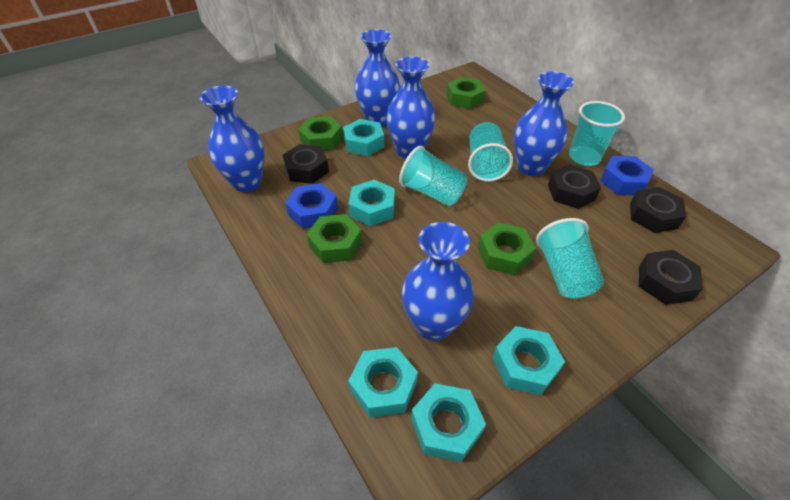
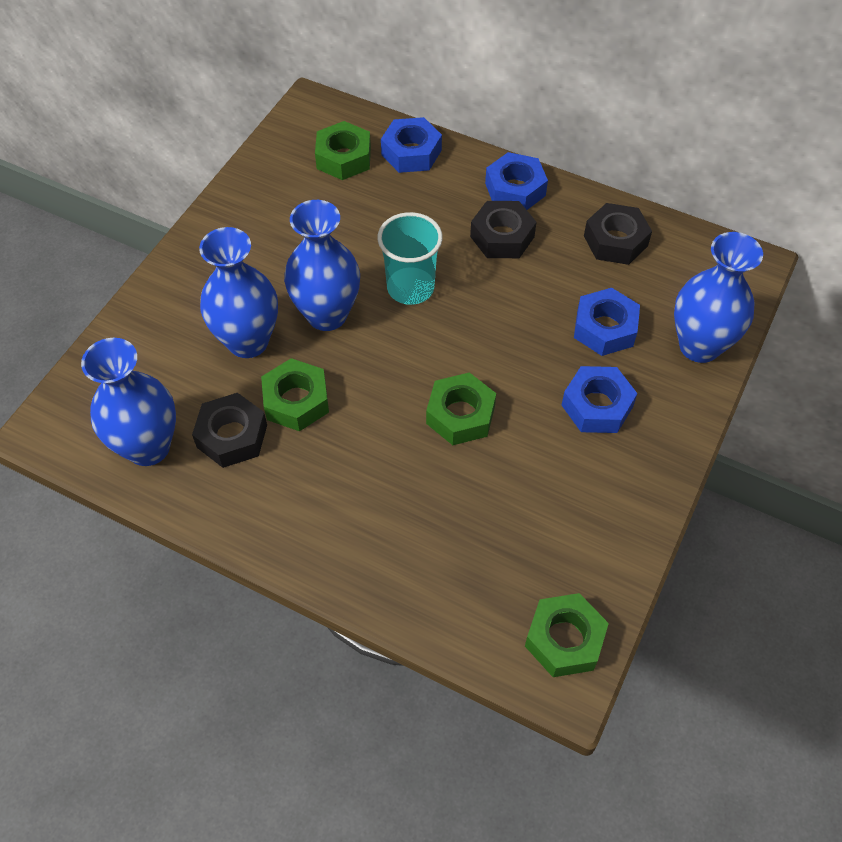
black nut: 4 -> 3
blue nut: 2 -> 4
blue vase: 5 -> 4
turquoise cup: 4 -> 1
turquoise nut: 5 -> 0

